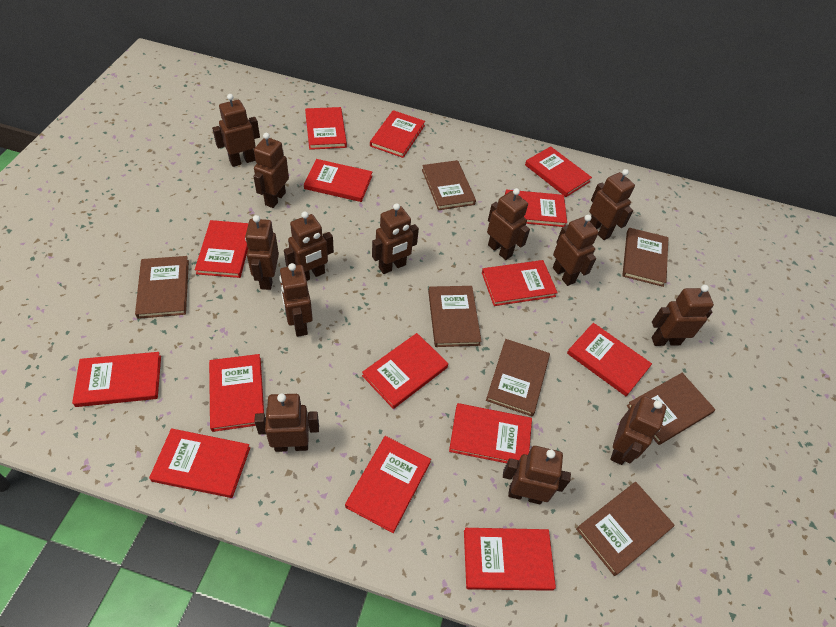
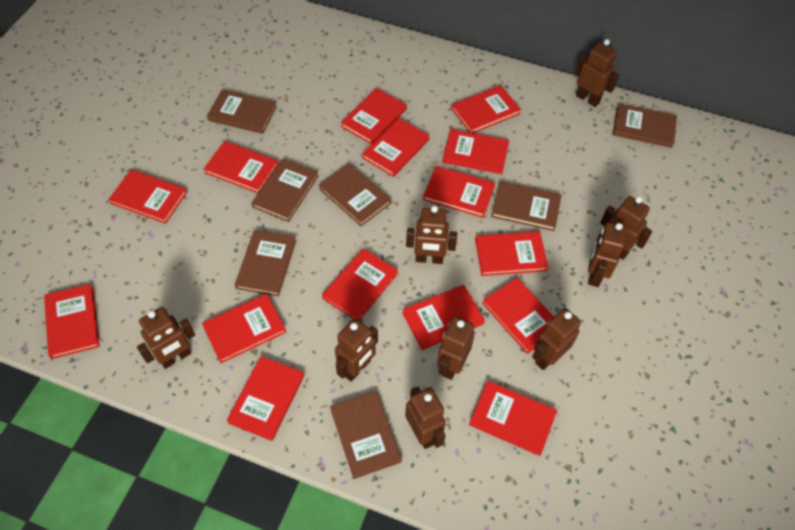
brown robot: 13 -> 9

